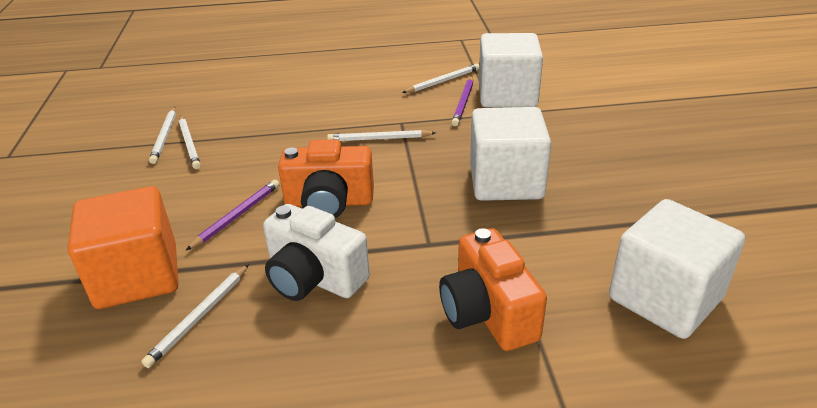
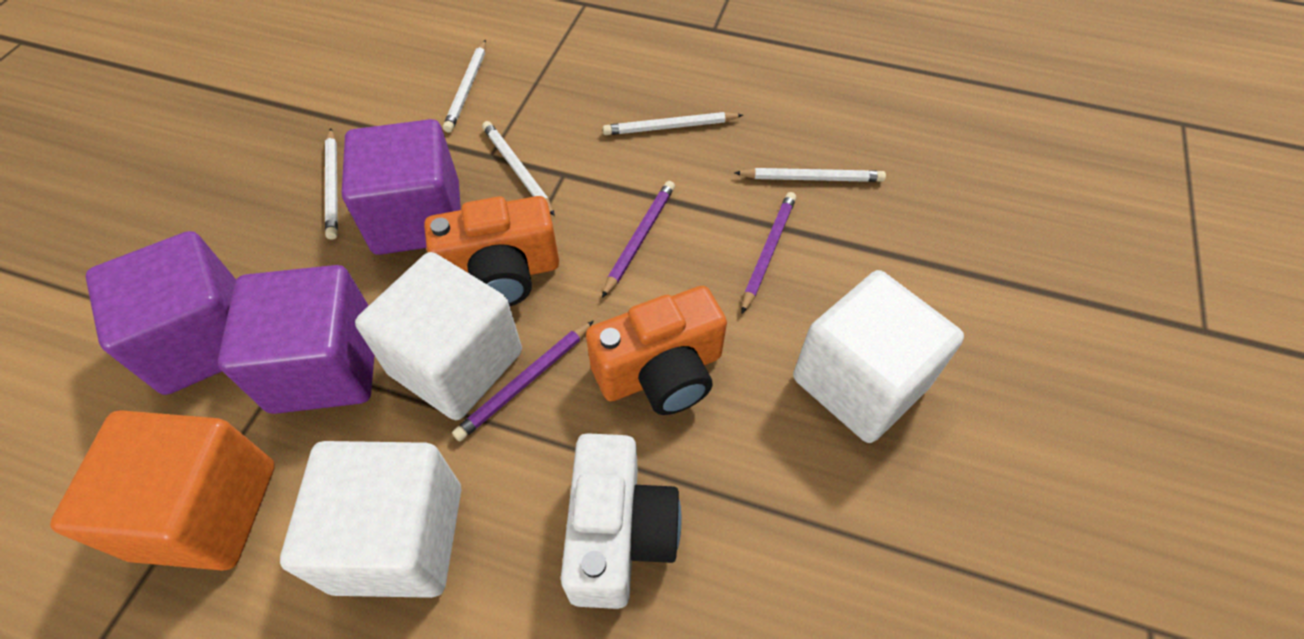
purple cube: 0 -> 3
purple pencil: 2 -> 3

